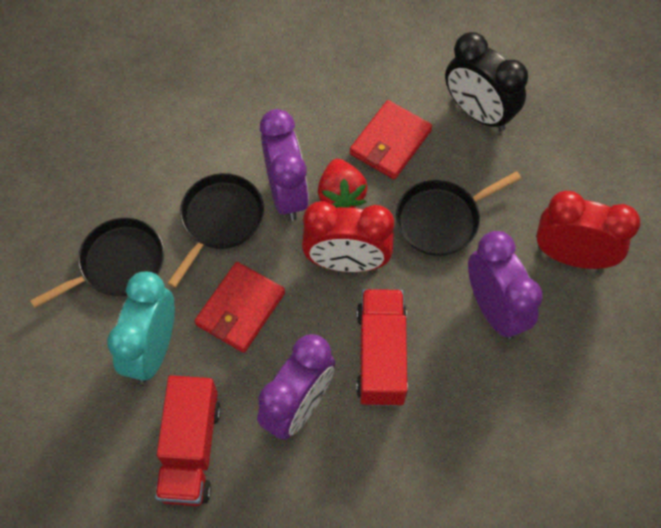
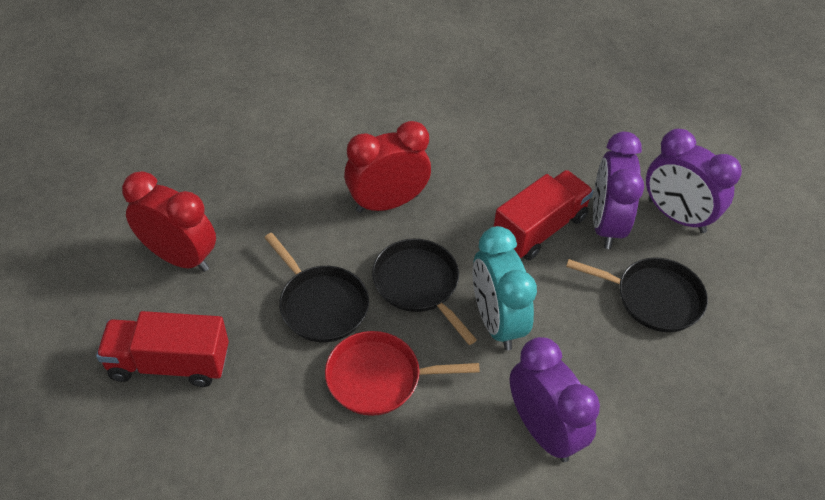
black clock: 1 -> 0
red pan: 0 -> 1
red strawberry: 1 -> 0
red wallet: 2 -> 0

